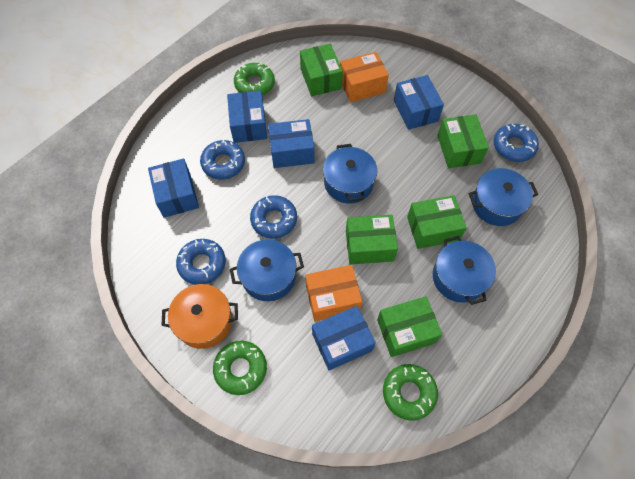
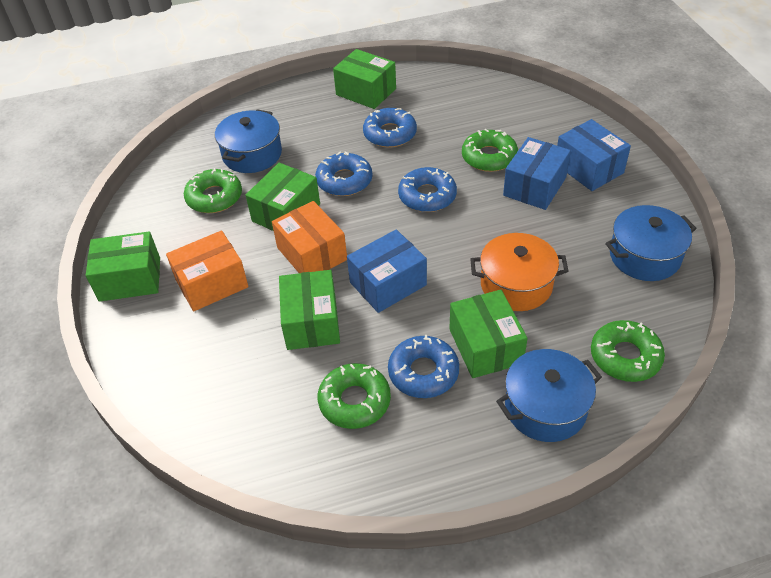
blue box: 5 -> 3
blue pot: 4 -> 3
green donut: 3 -> 4

